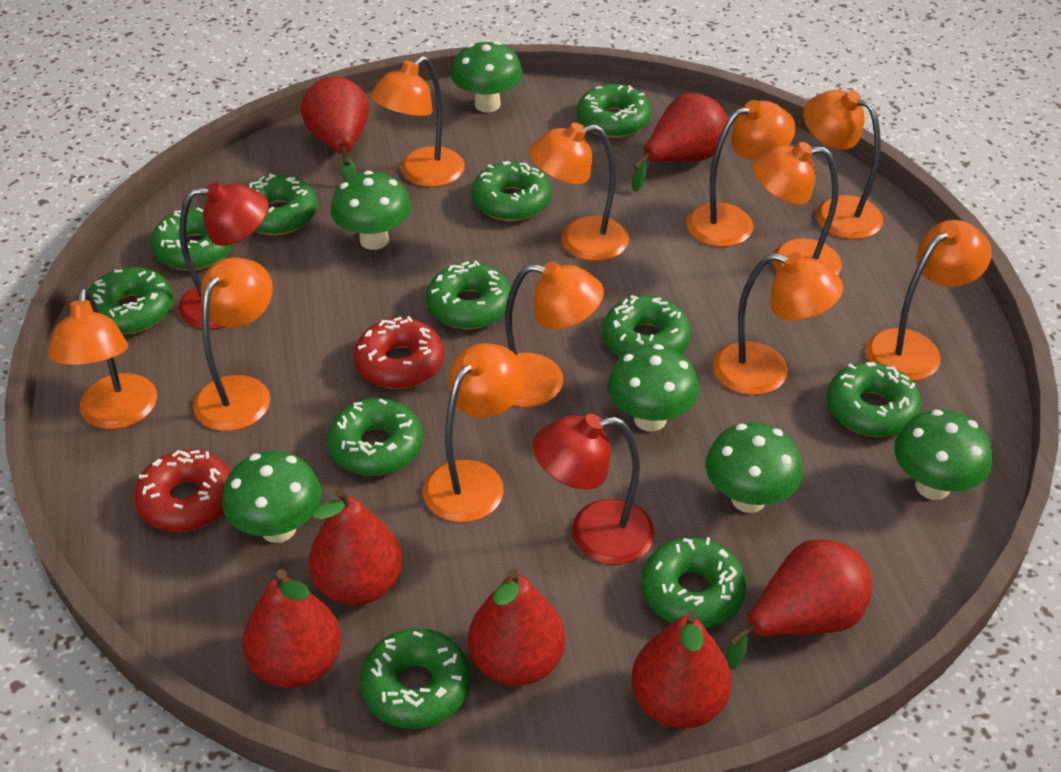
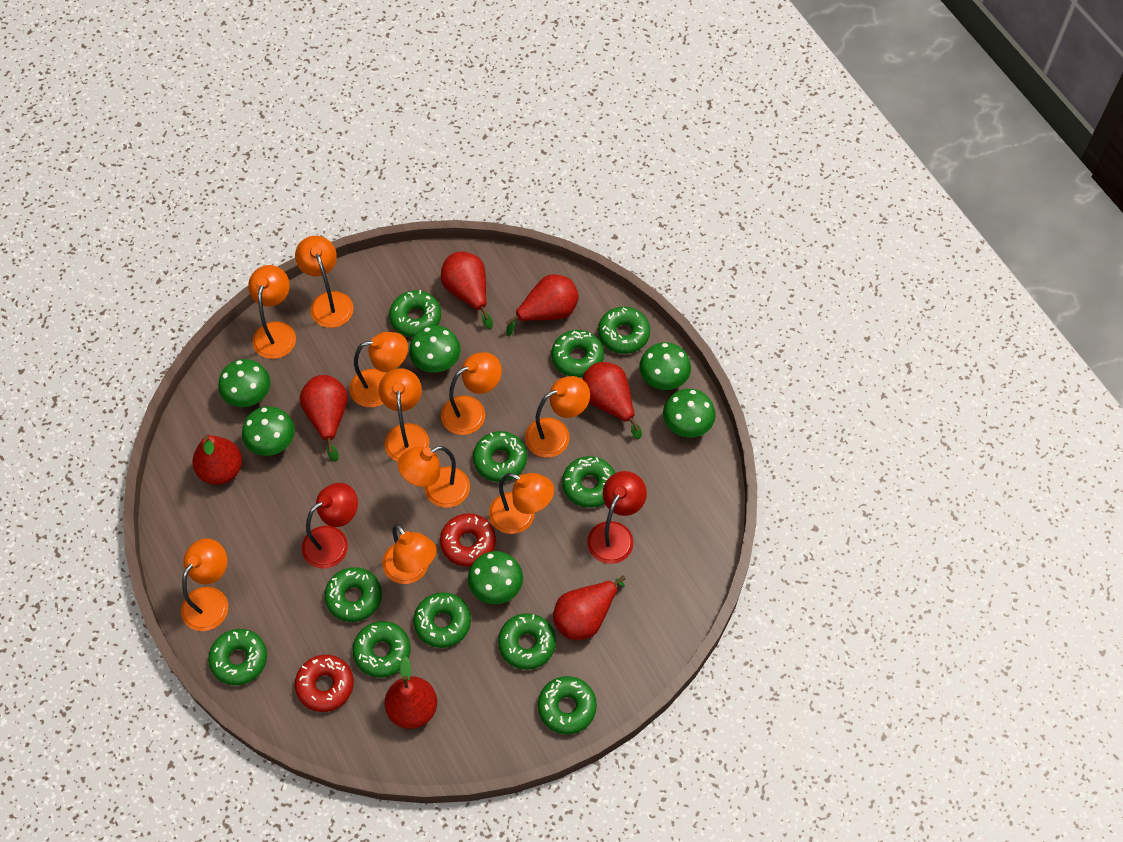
orange lamp: 11 -> 10

